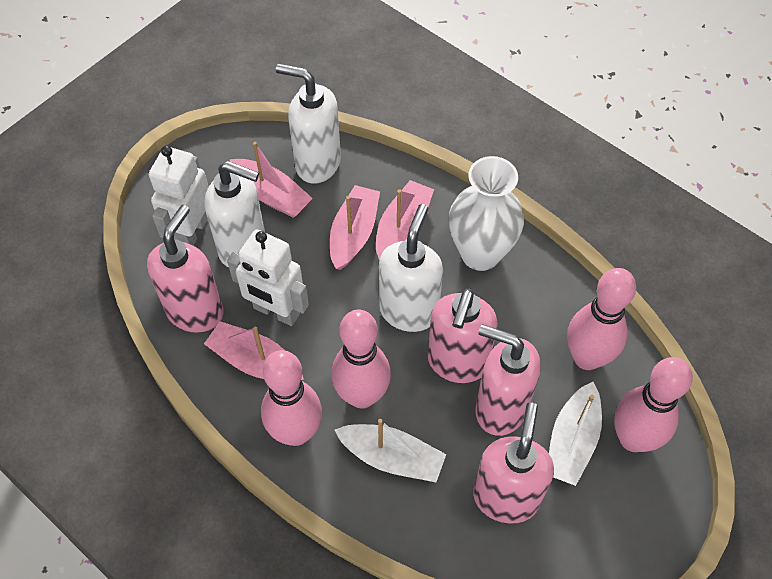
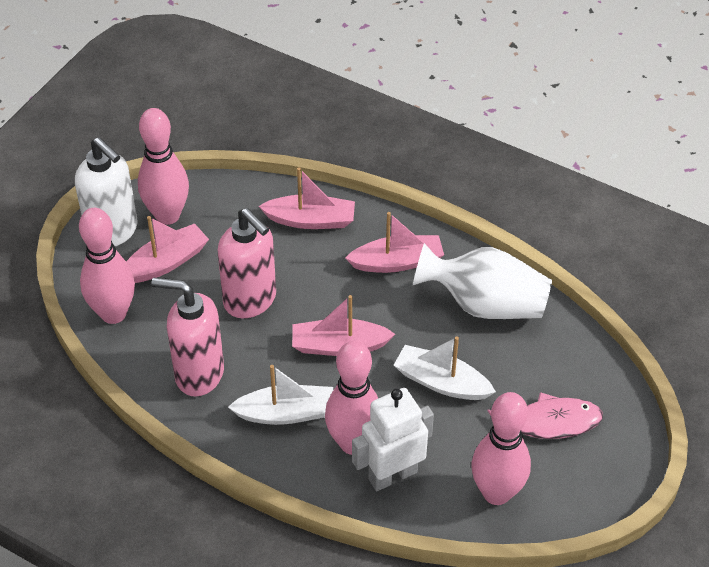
pink fish: 0 -> 1
pink soap dispenser: 4 -> 2
white robot: 2 -> 1
white soap dispenser: 3 -> 1

